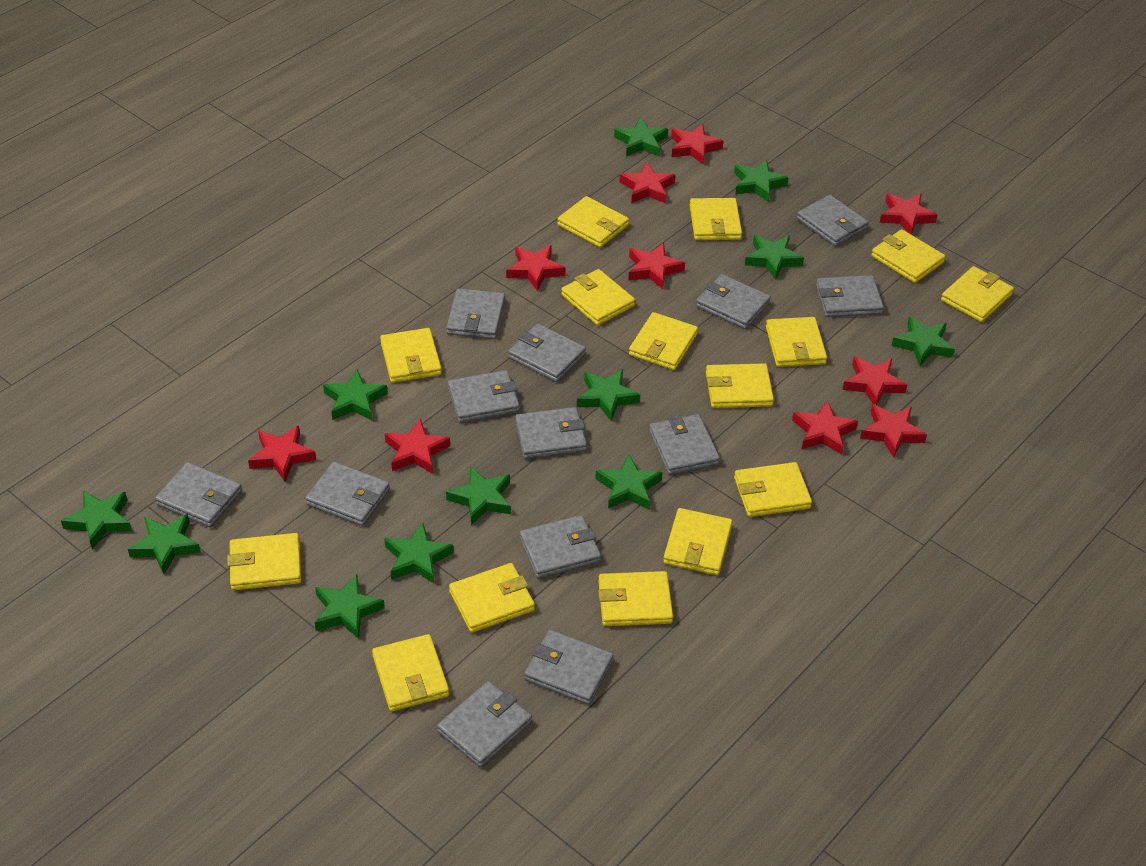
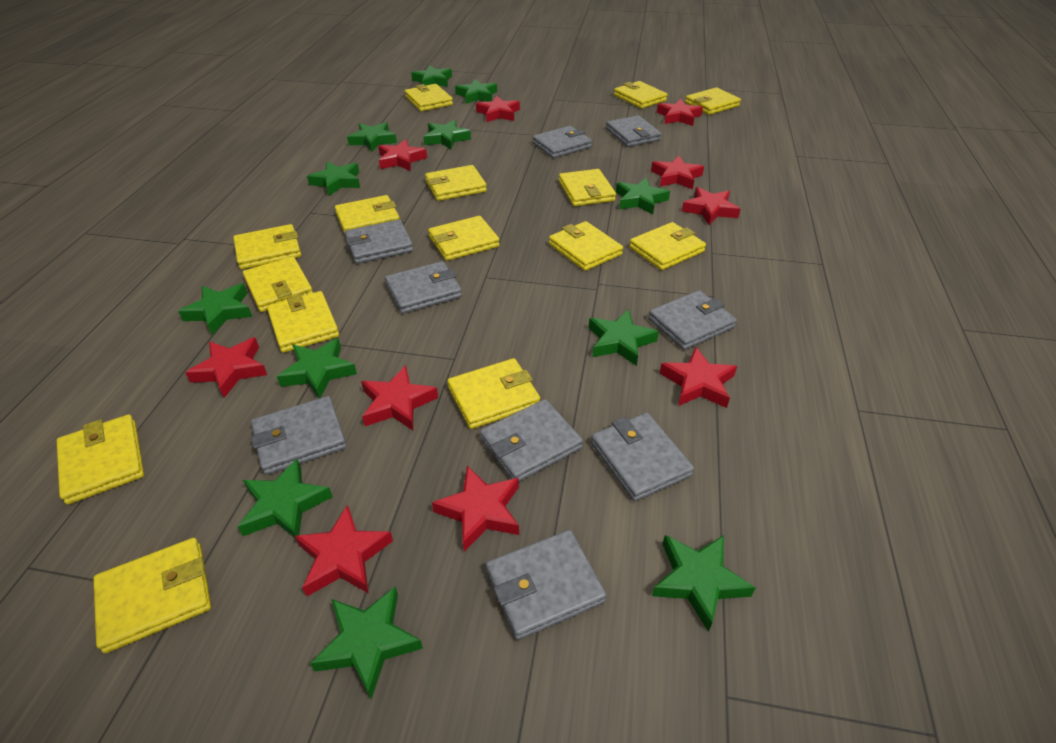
grey wallet: 13 -> 9

